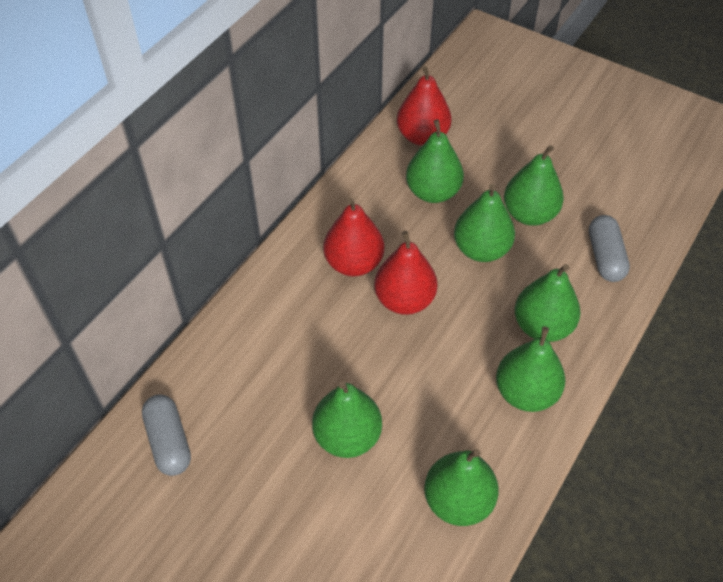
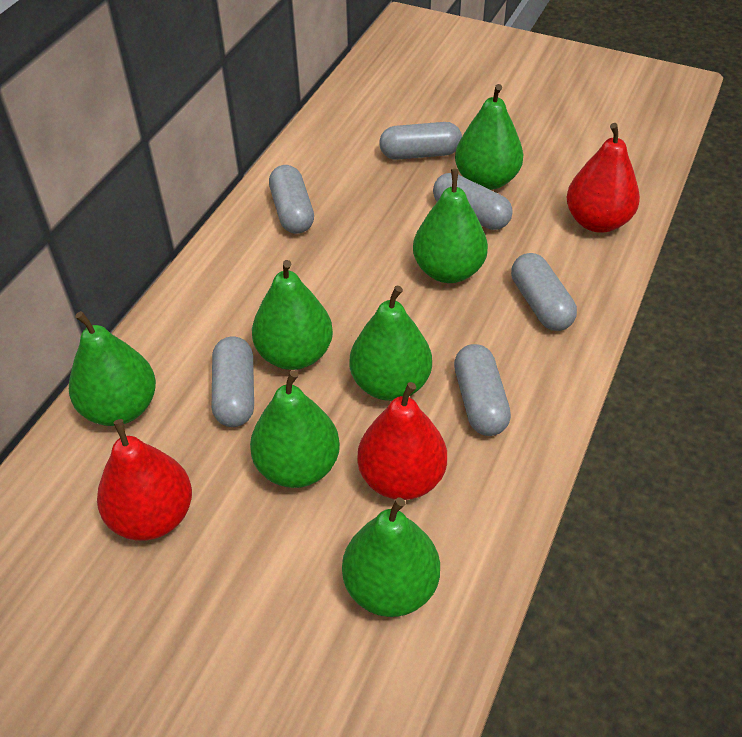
grey capsule: 2 -> 6

